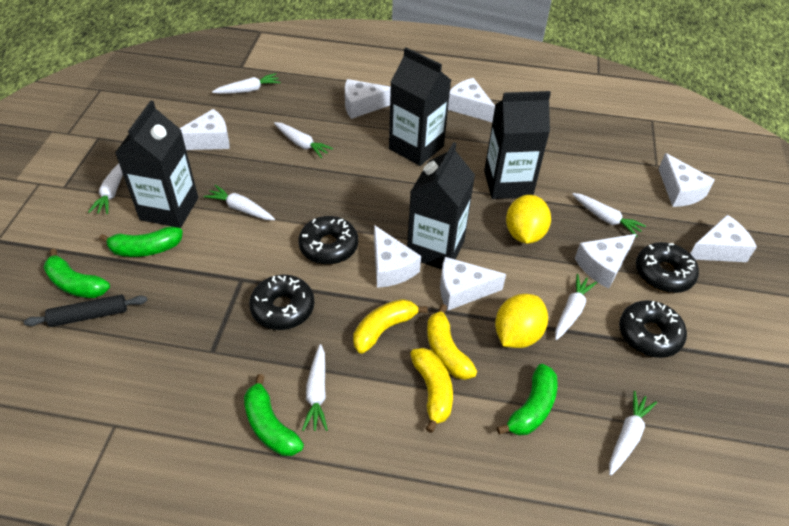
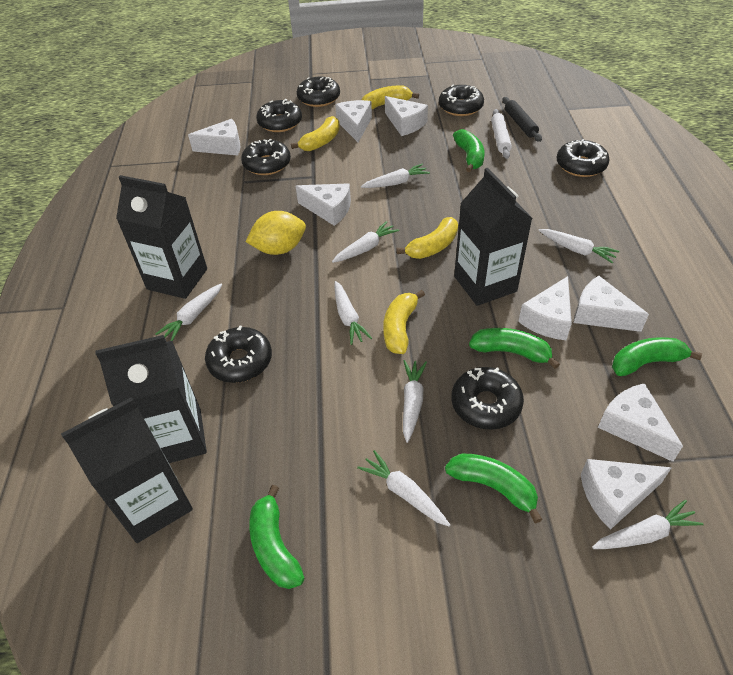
black donut: 4 -> 7
green banana: 4 -> 5
white rolling pin: 0 -> 1
yellow banana: 3 -> 4
yellow lemon: 2 -> 1

